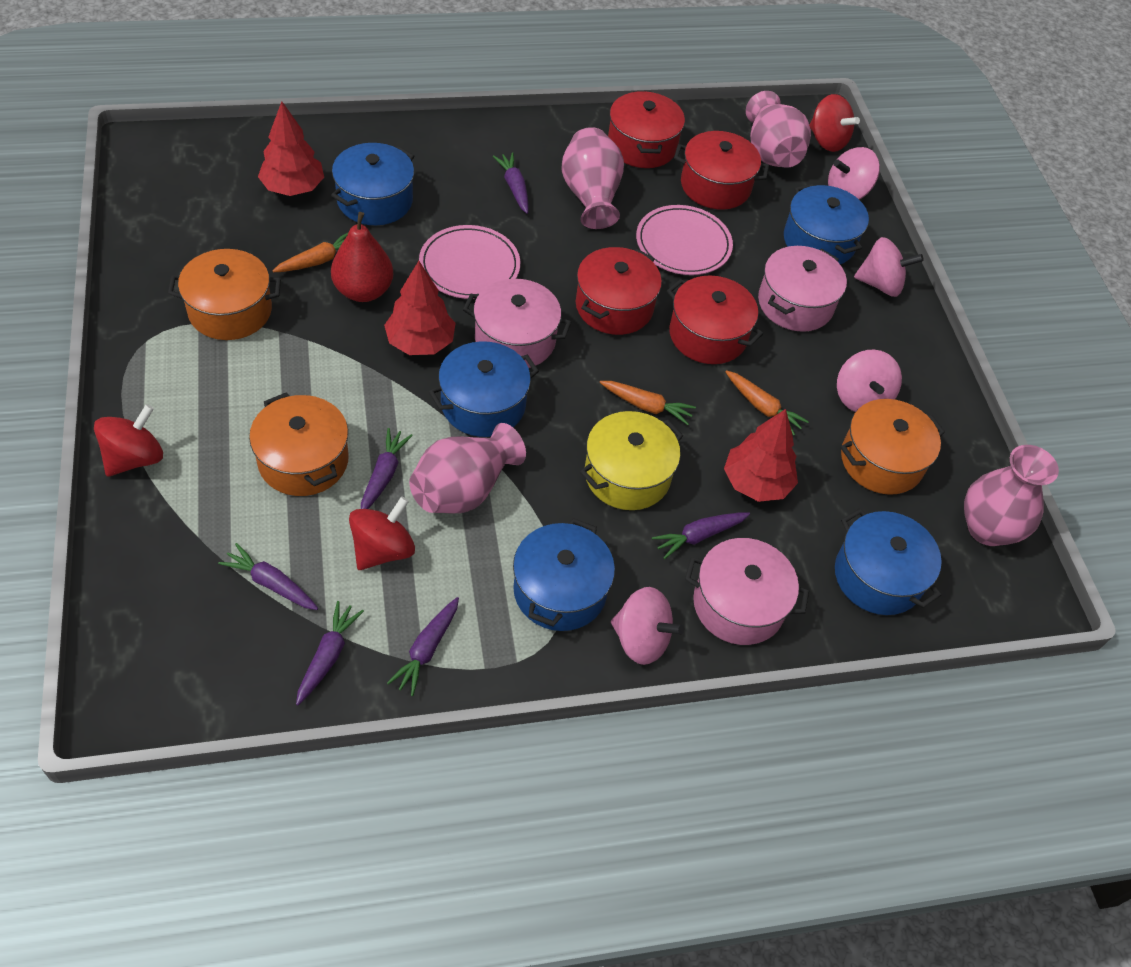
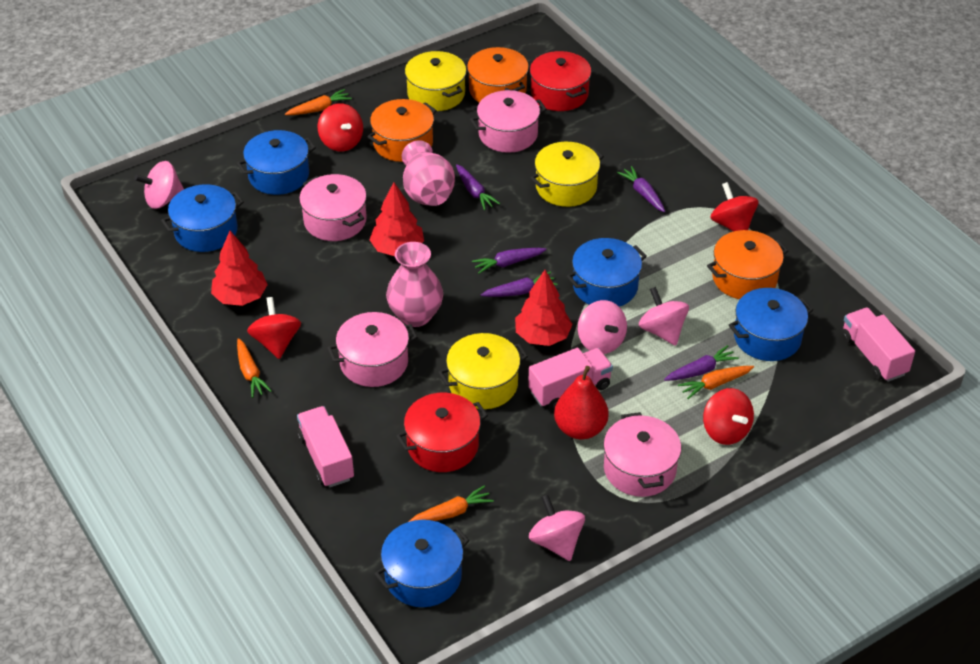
orange carrot: 3 -> 4
pink plate: 2 -> 0
pink pot: 3 -> 4
pink truck: 0 -> 3
pink vase: 4 -> 2
purple carrot: 6 -> 5
red pot: 4 -> 2
red spinning top: 3 -> 4
yellow pot: 1 -> 3

